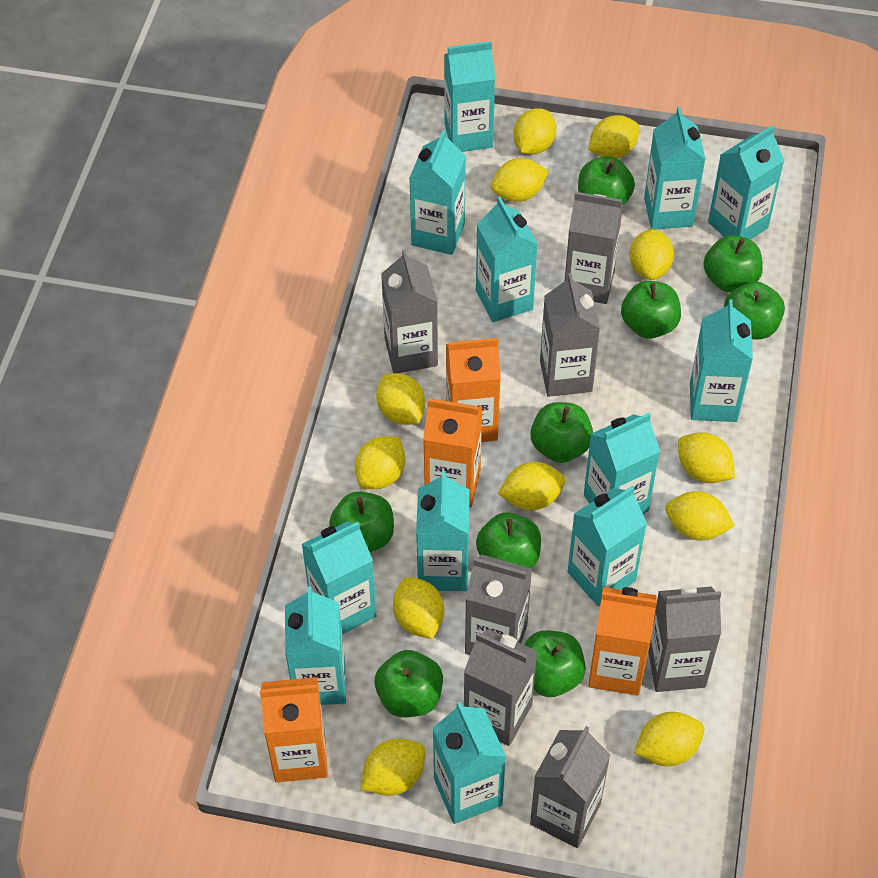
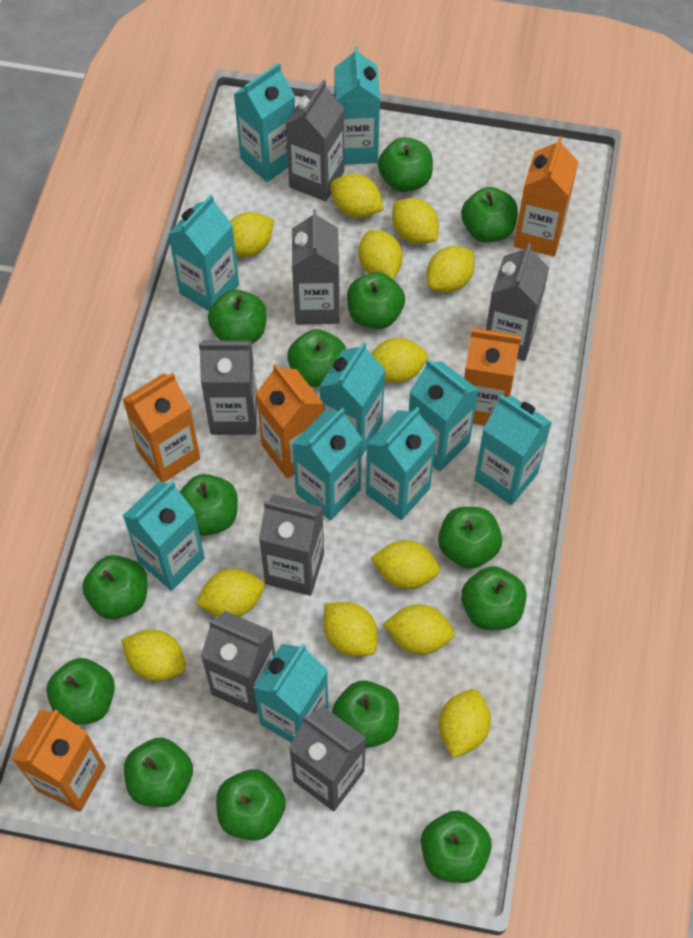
green apple: 9 -> 14
orange carton: 4 -> 5
turquoise carton: 12 -> 10

